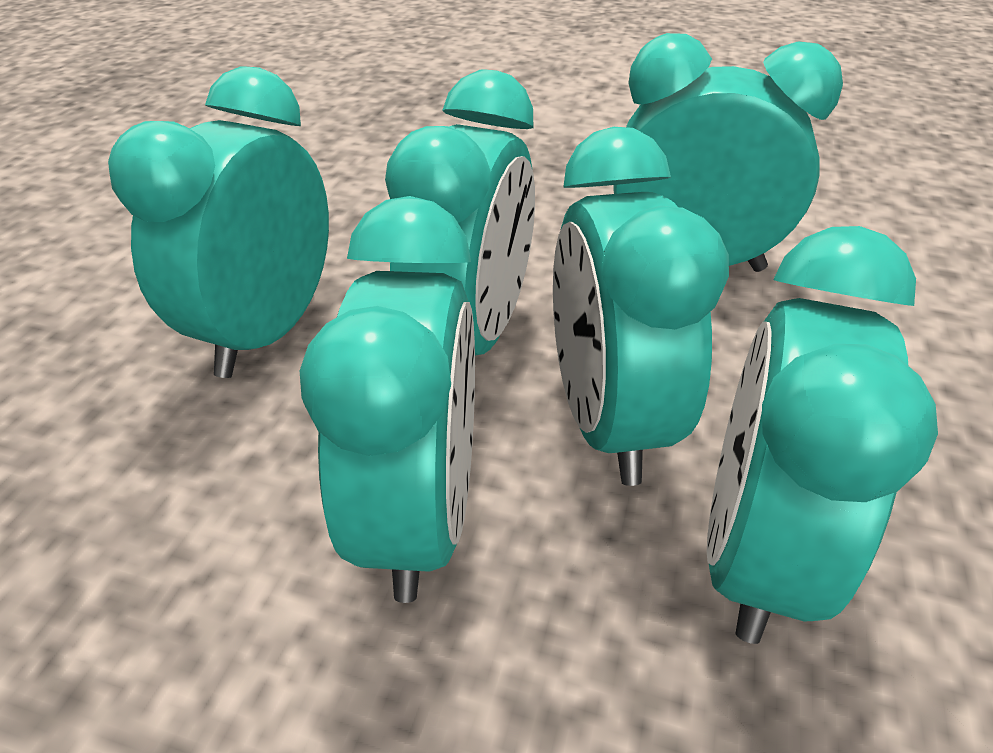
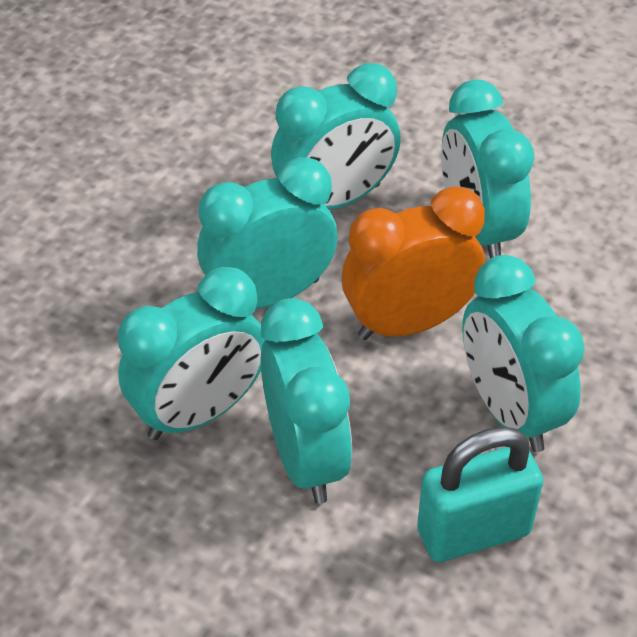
orange clock: 0 -> 1
turquoise padlock: 0 -> 1

